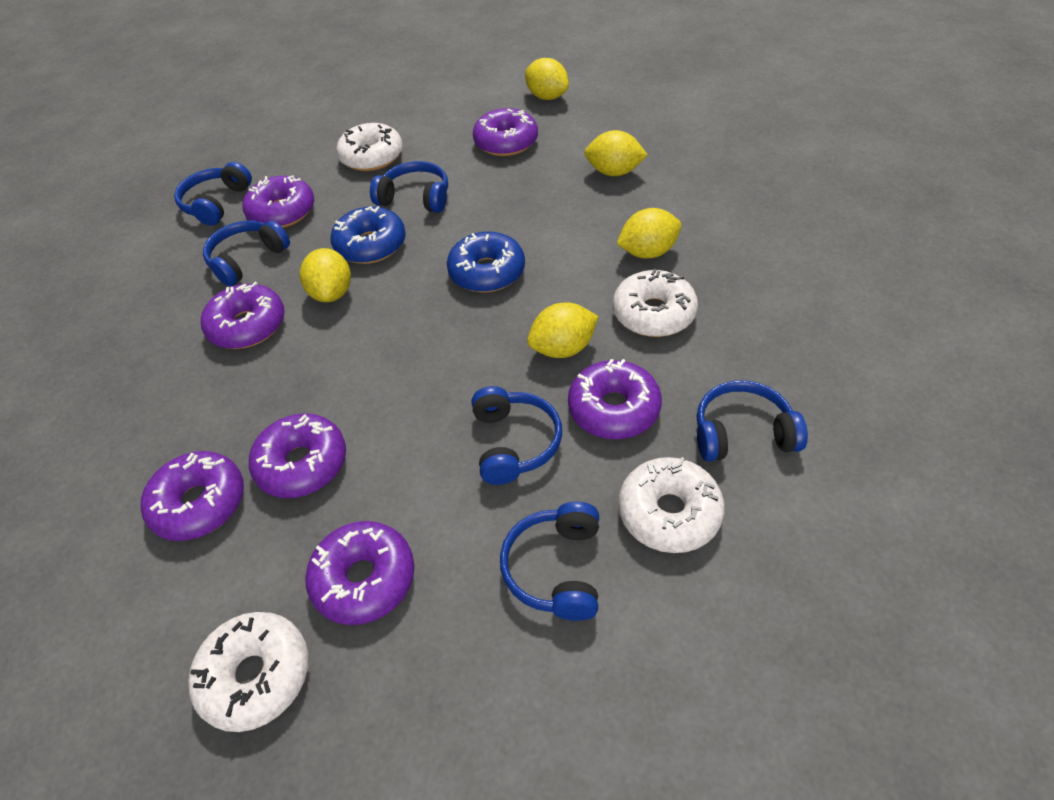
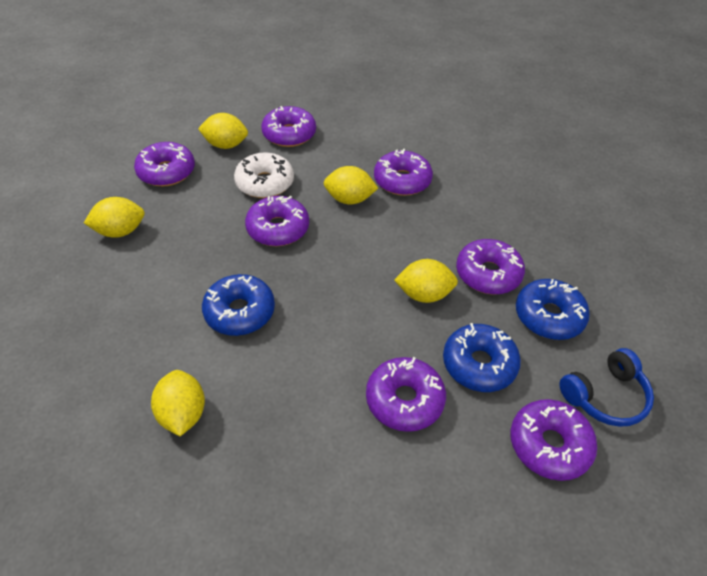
blue donut: 2 -> 3
blue headphones: 6 -> 1
white donut: 4 -> 1

